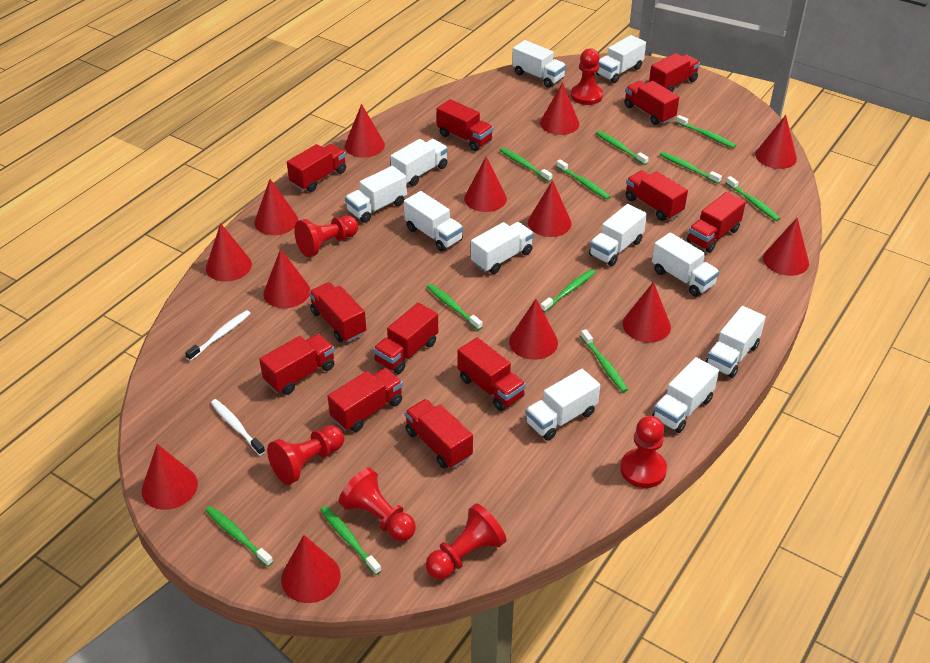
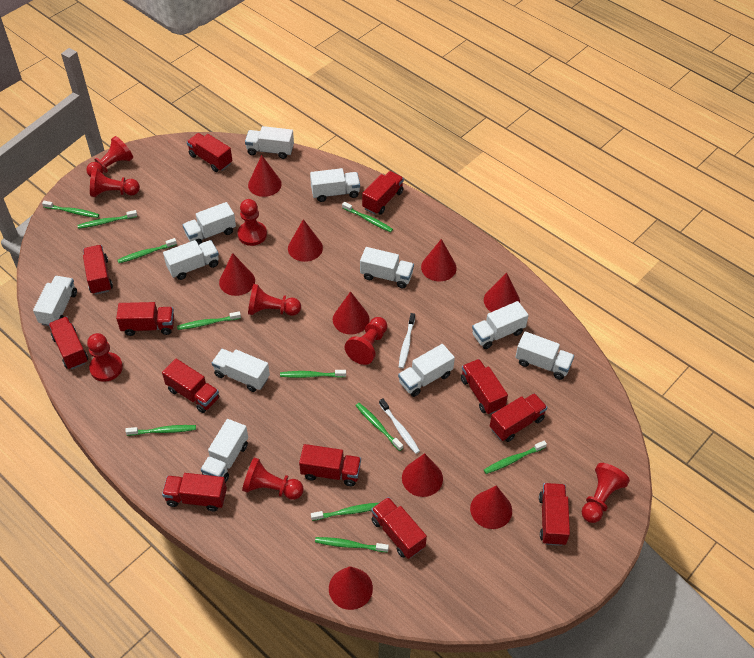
red cone: 13 -> 9
red pawn: 6 -> 8

